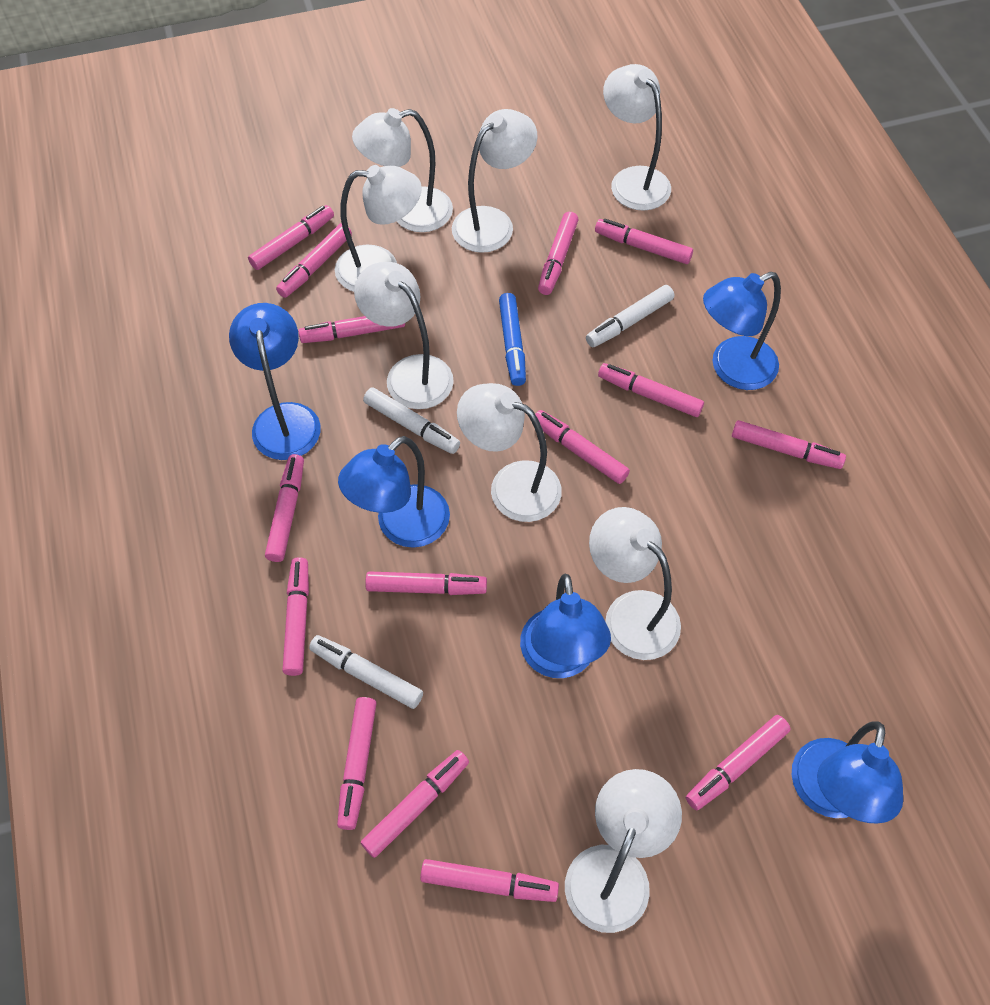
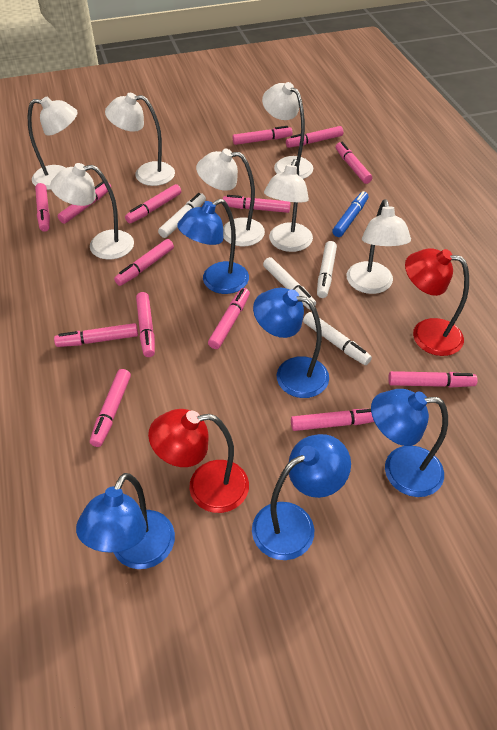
pink marker: 15 -> 14
red lamp: 0 -> 2
white lamp: 8 -> 7
white marker: 3 -> 4

